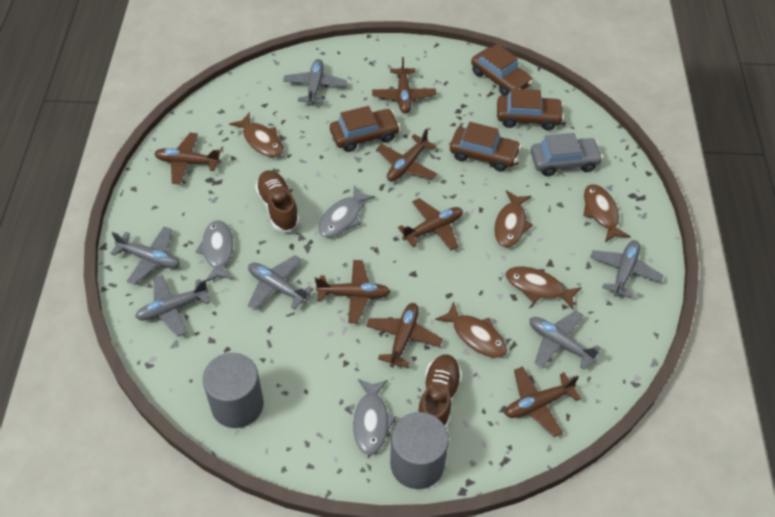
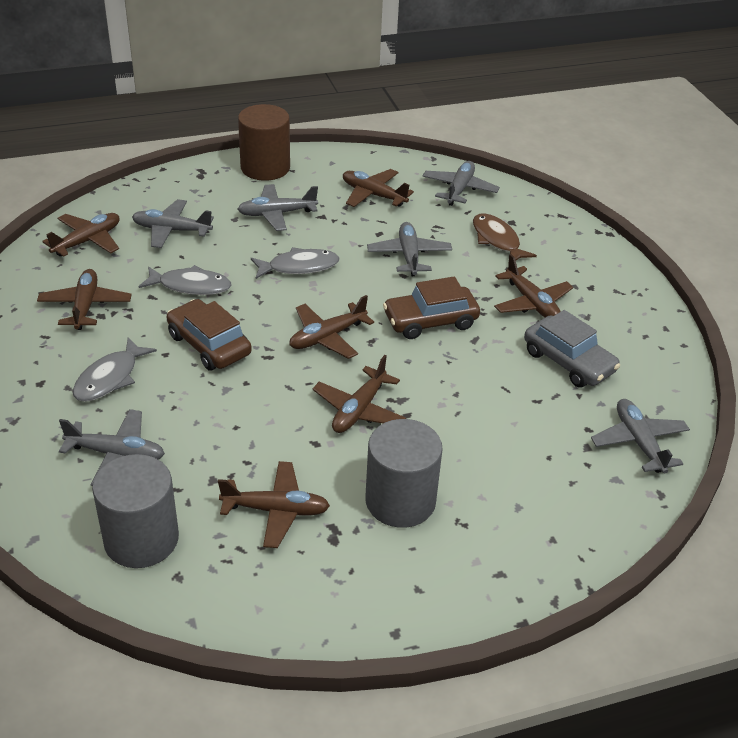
brown car: 4 -> 2
brown cylinder: 0 -> 1
brown fish: 5 -> 1
brown shoe: 2 -> 0

